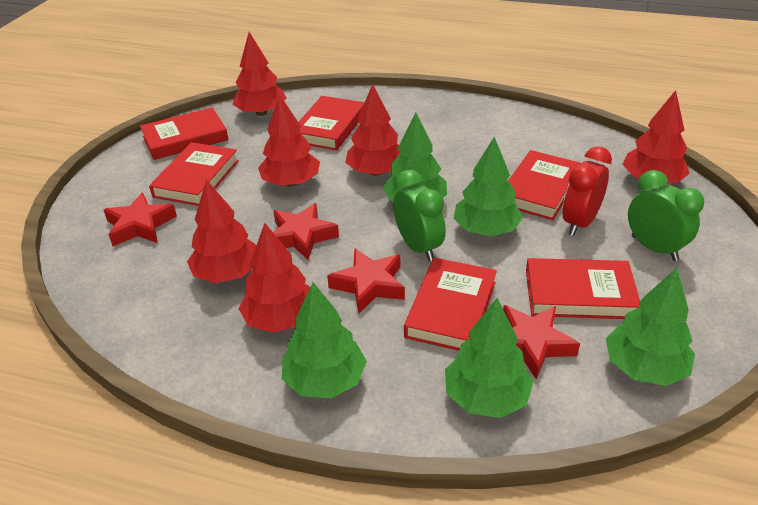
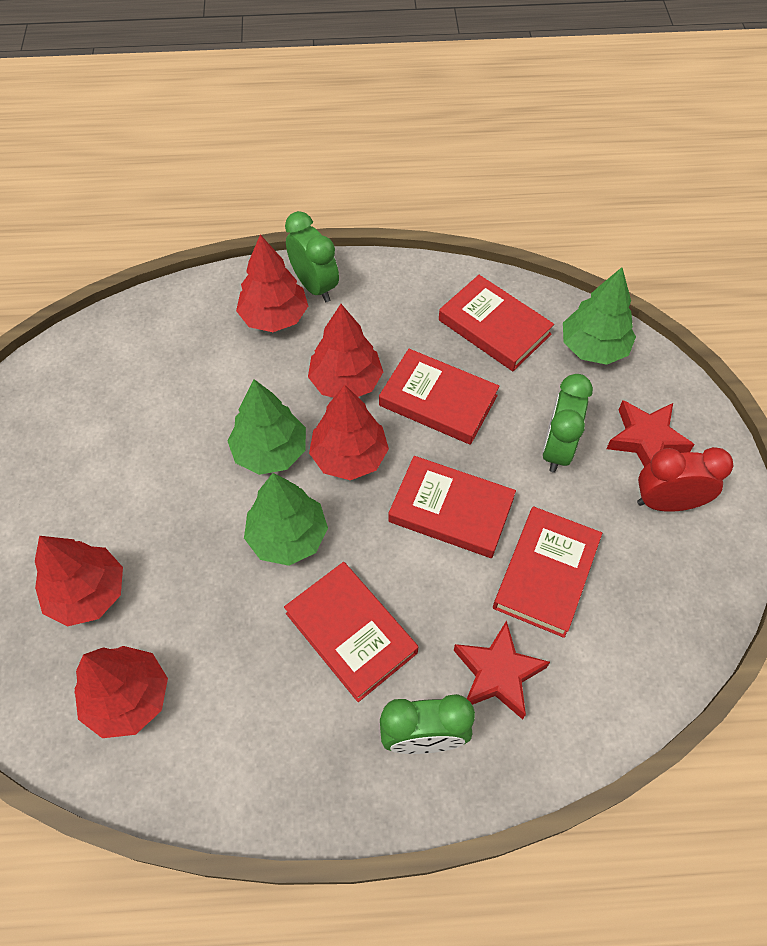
green clock: 2 -> 3
green tree: 5 -> 3
red book: 6 -> 5
red star: 4 -> 2
red tree: 6 -> 5

